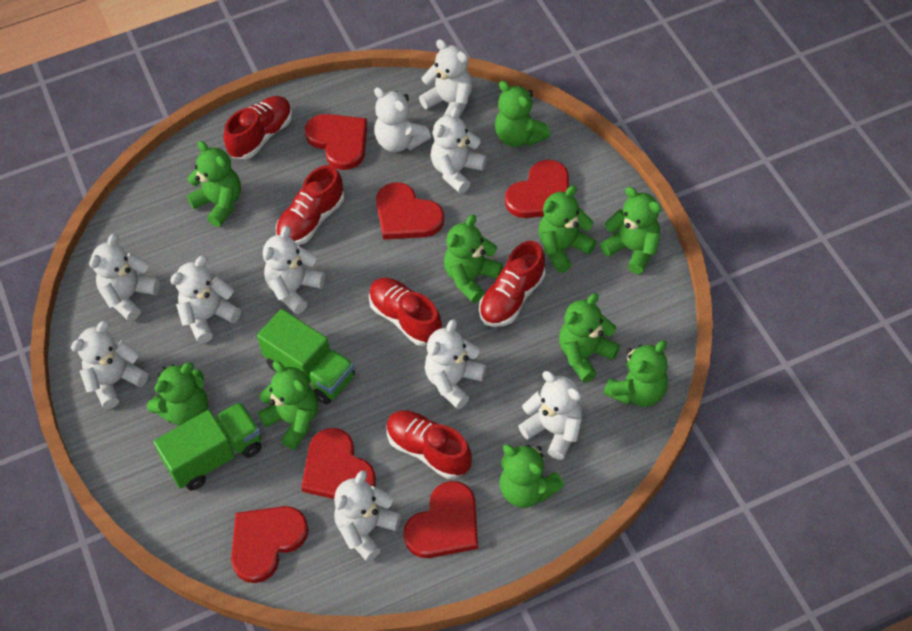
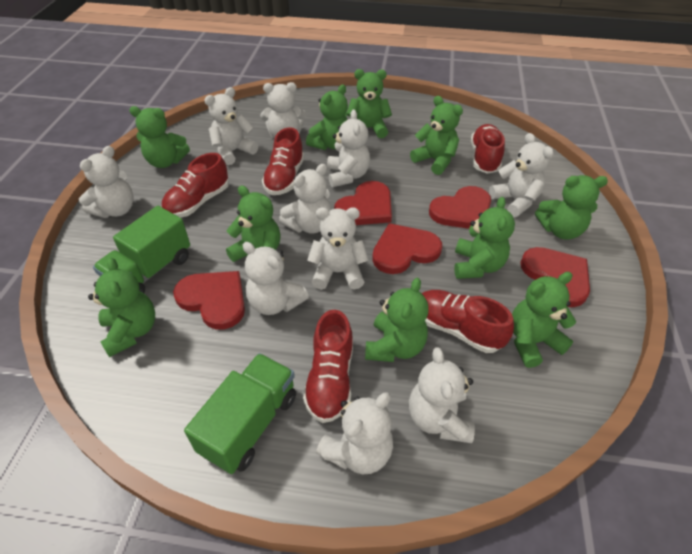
red heart: 6 -> 5

